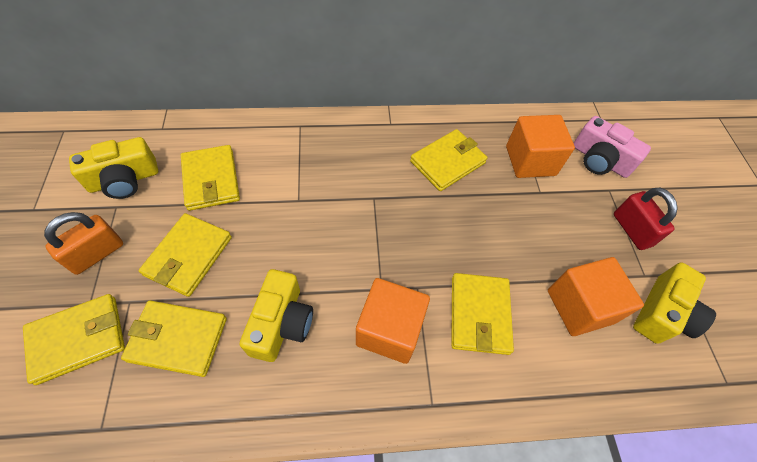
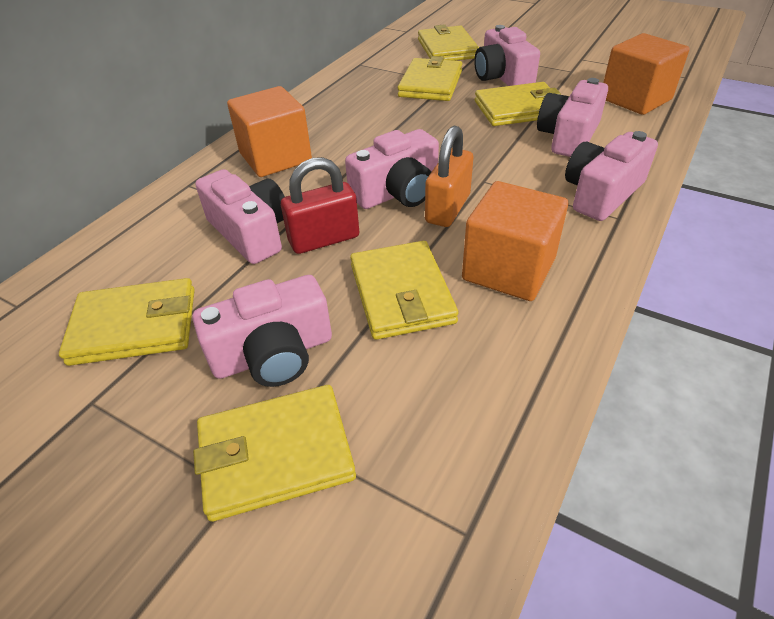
pink camera: 1 -> 6
yellow camera: 3 -> 0

